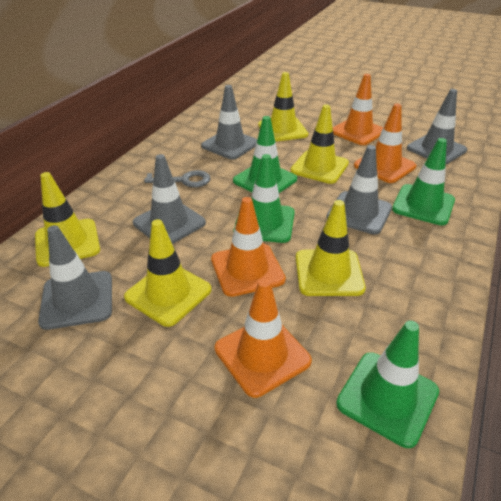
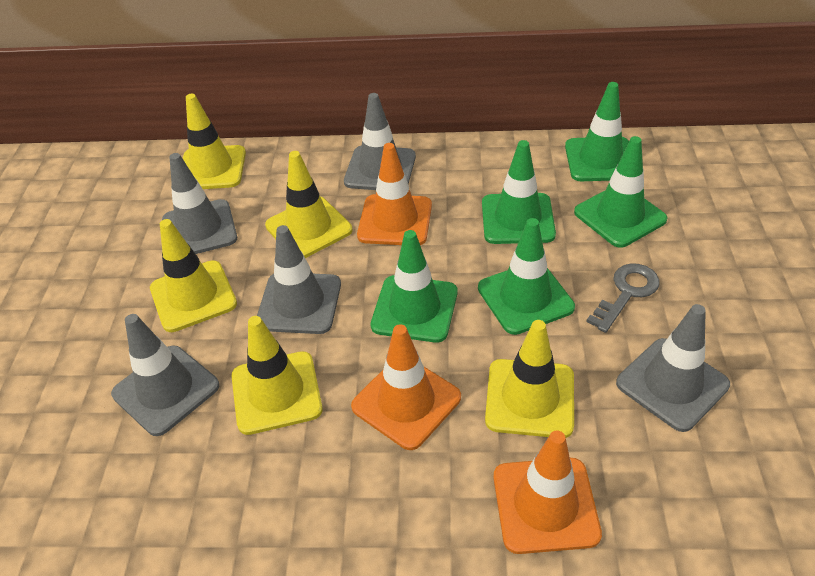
green traffic cone: 4 -> 5
orange traffic cone: 4 -> 3

